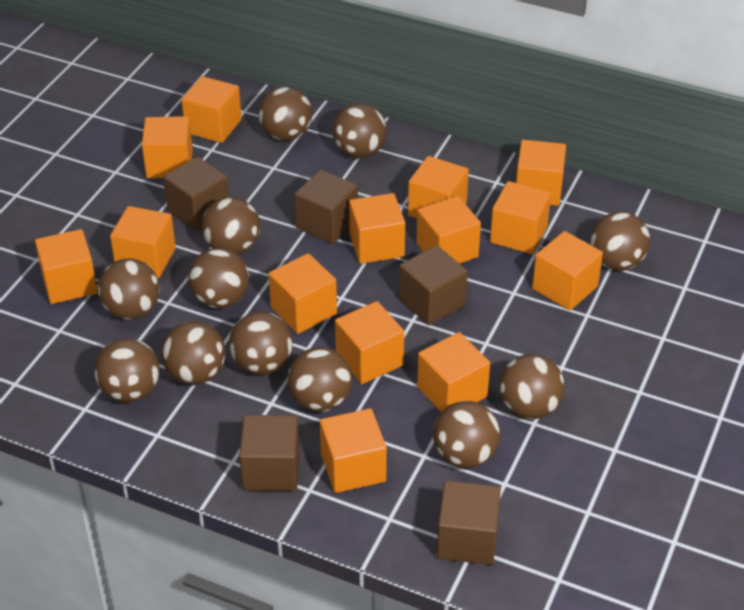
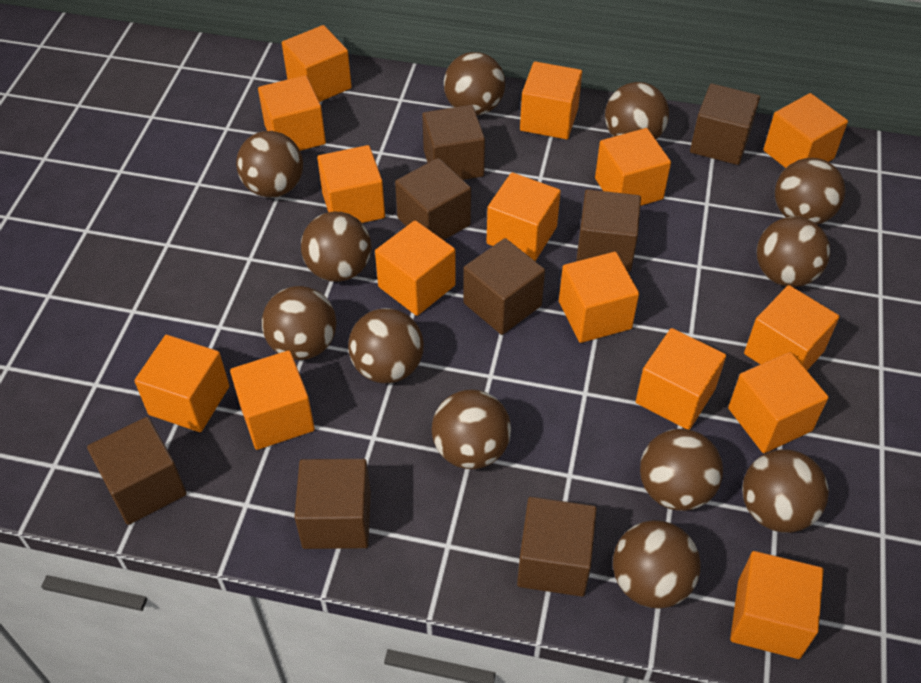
brown cube: 5 -> 8
orange cube: 14 -> 15

